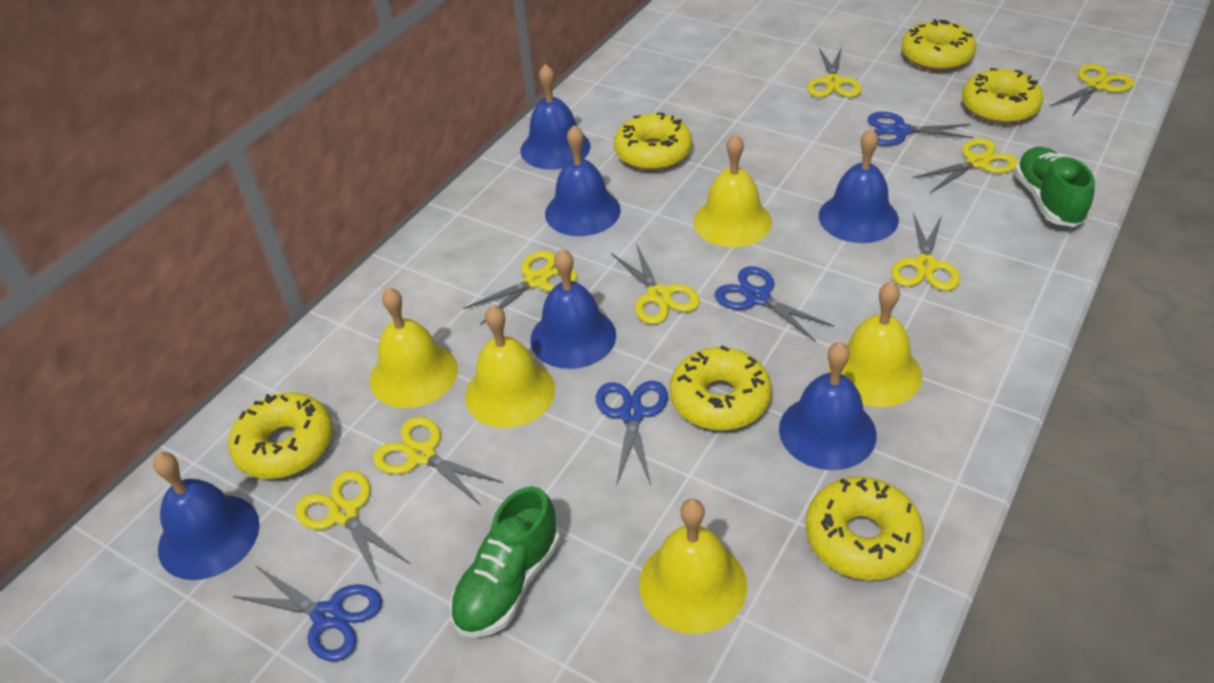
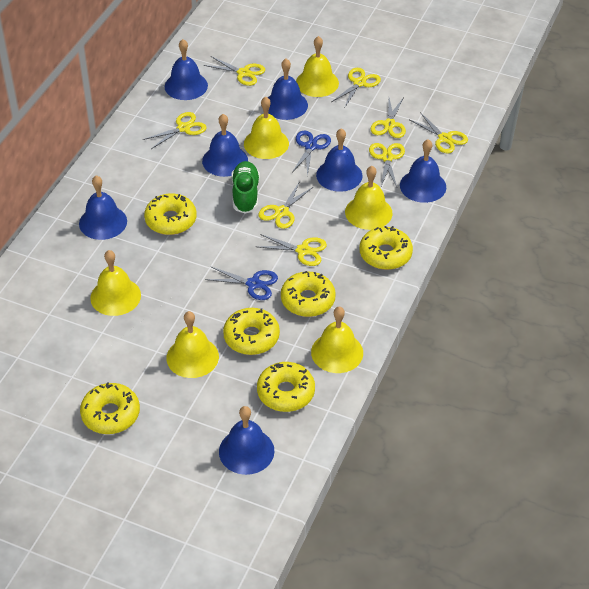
blue bell: 6 -> 7
blue scissors: 4 -> 2
green shoe: 2 -> 1
yellow bell: 5 -> 6

